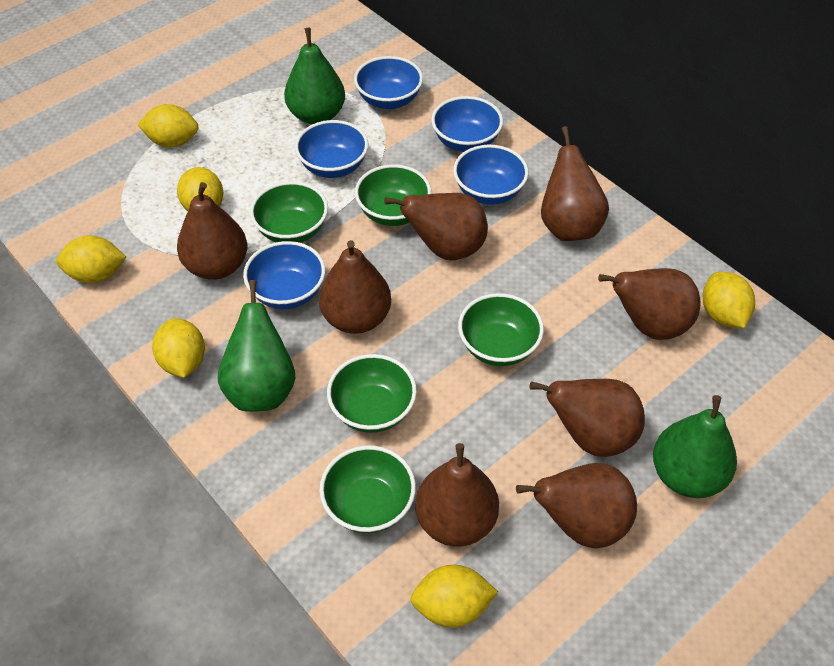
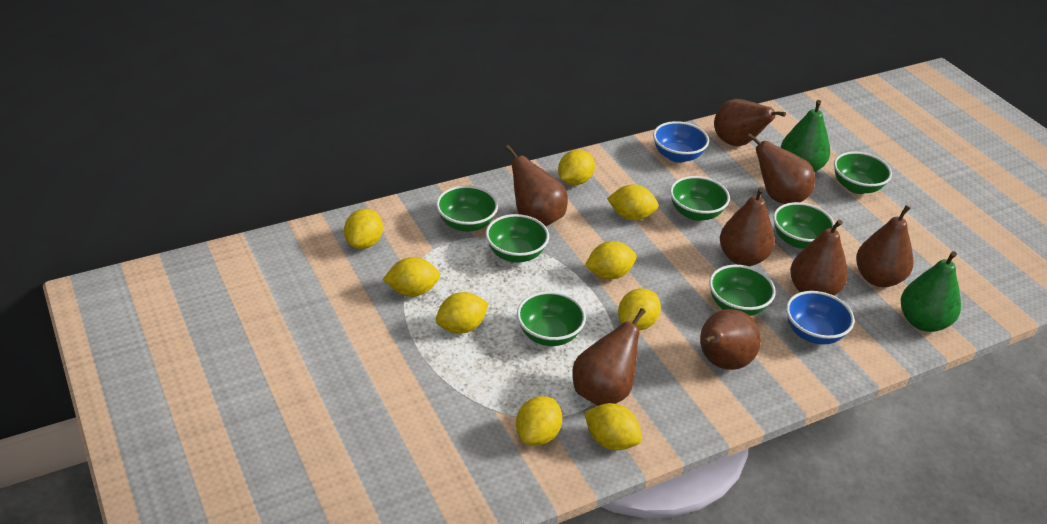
blue bowl: 5 -> 2
green bowl: 5 -> 7
green pear: 3 -> 2
yellow lemon: 6 -> 9

